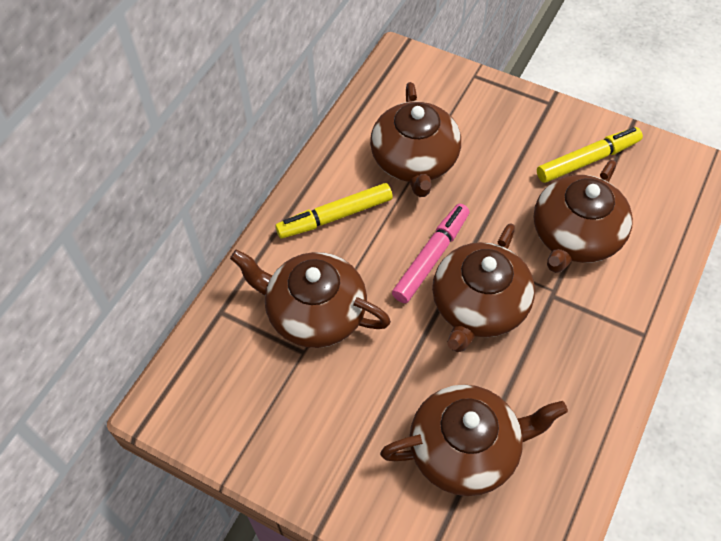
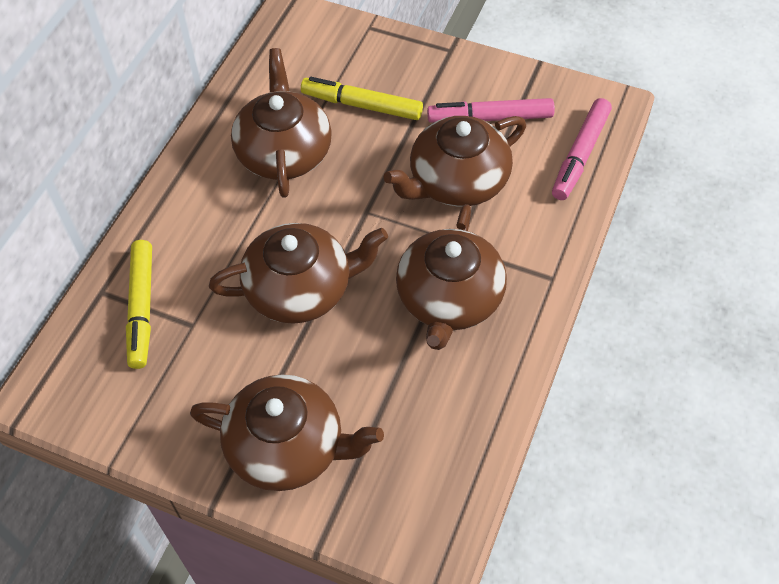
pink marker: 1 -> 2

